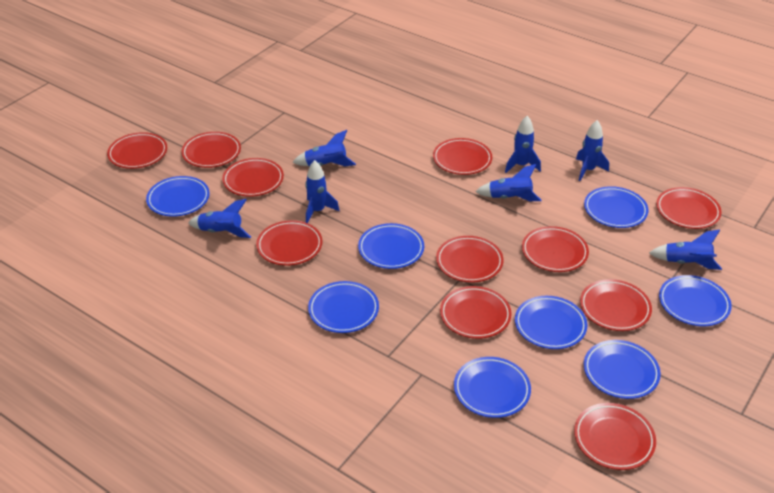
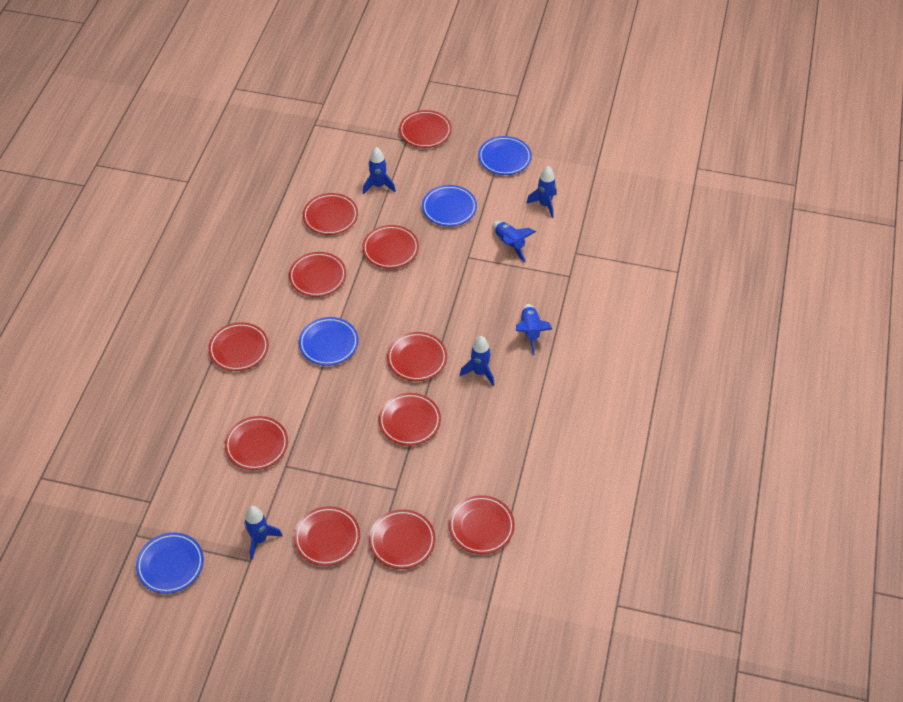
blue plate: 8 -> 4
blue rocket: 7 -> 6

